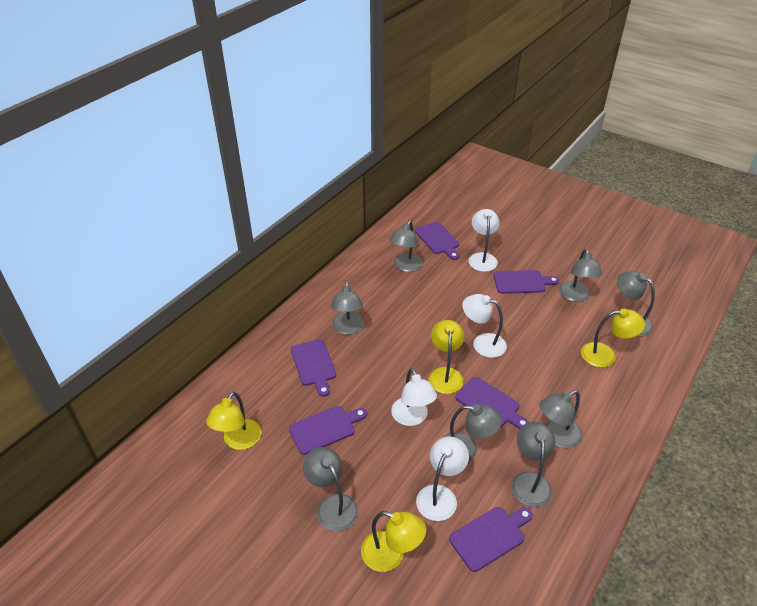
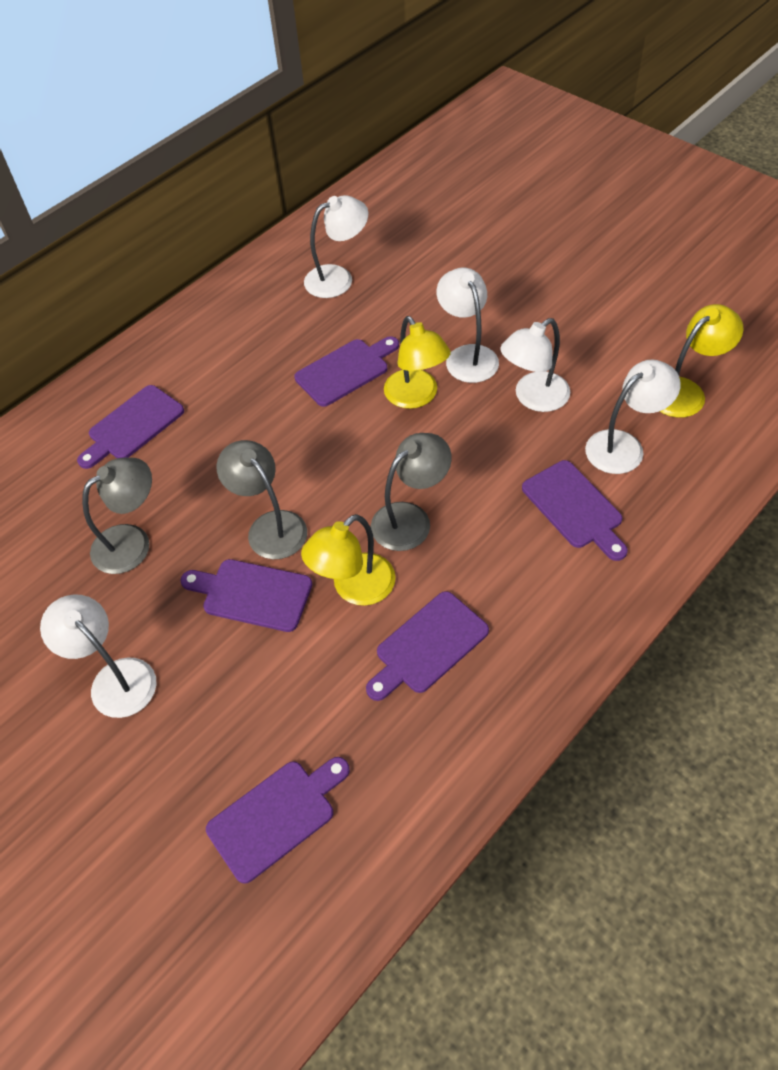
grey lamp: 8 -> 3
white lamp: 4 -> 5
yellow lamp: 4 -> 3

